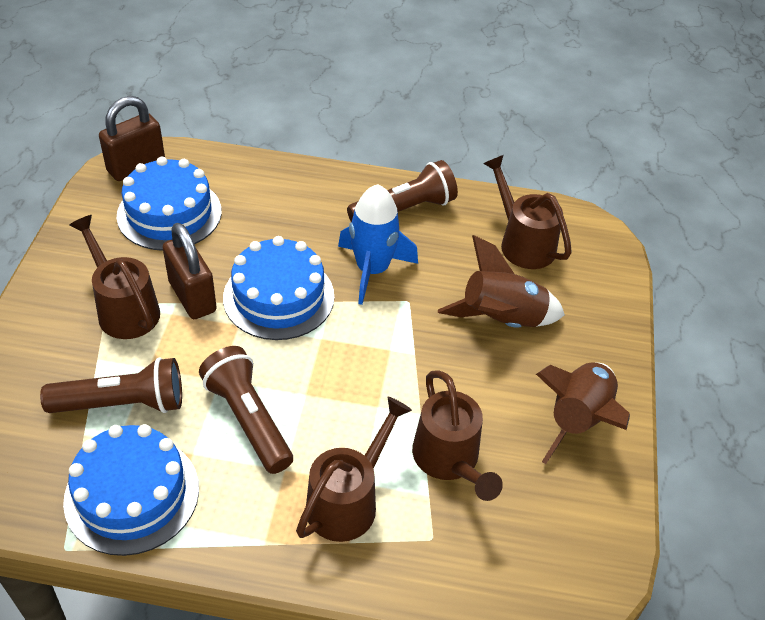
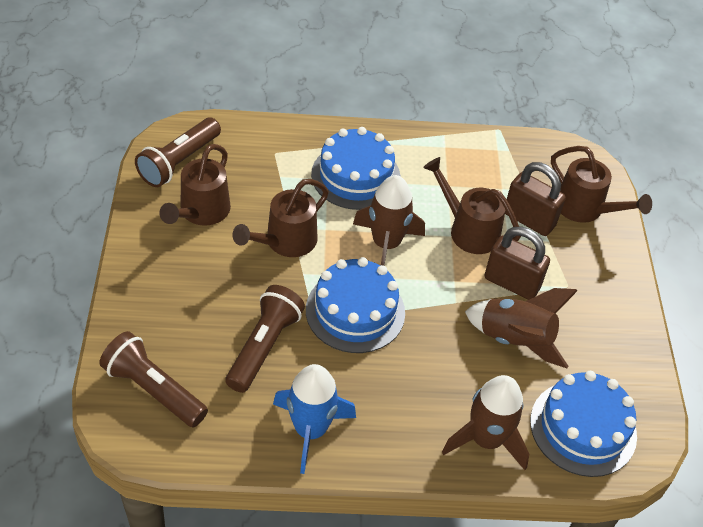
brown rocket: 2 -> 3

